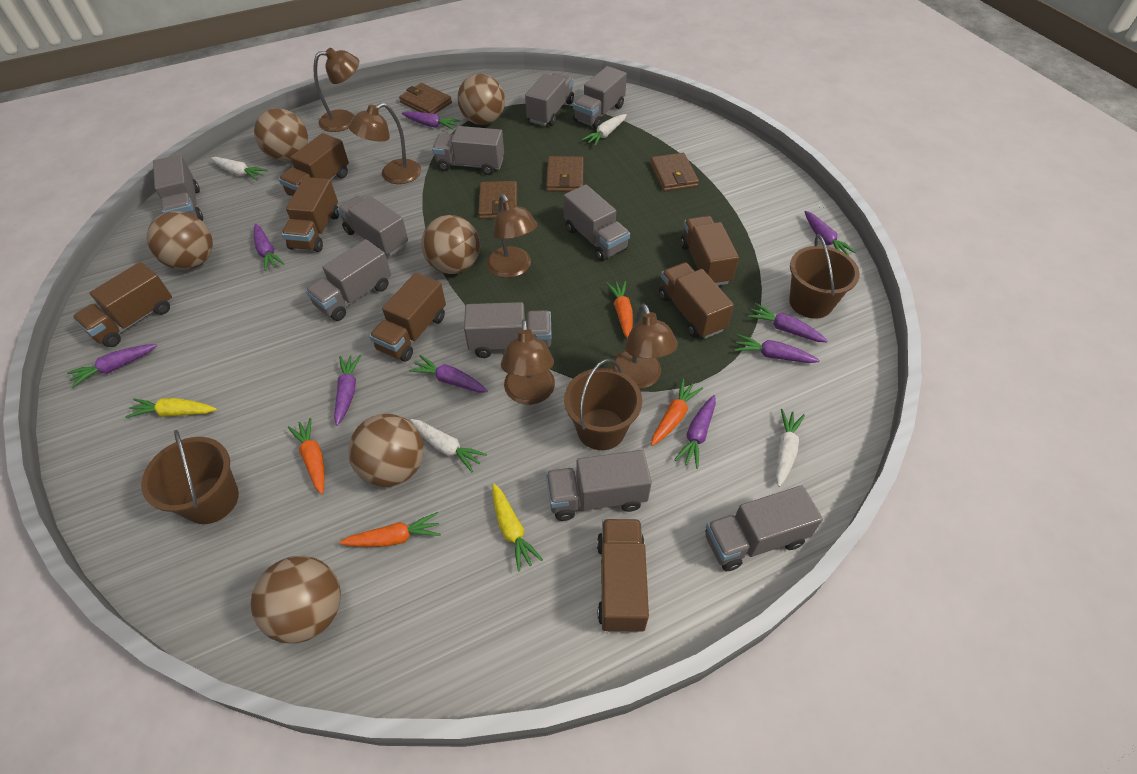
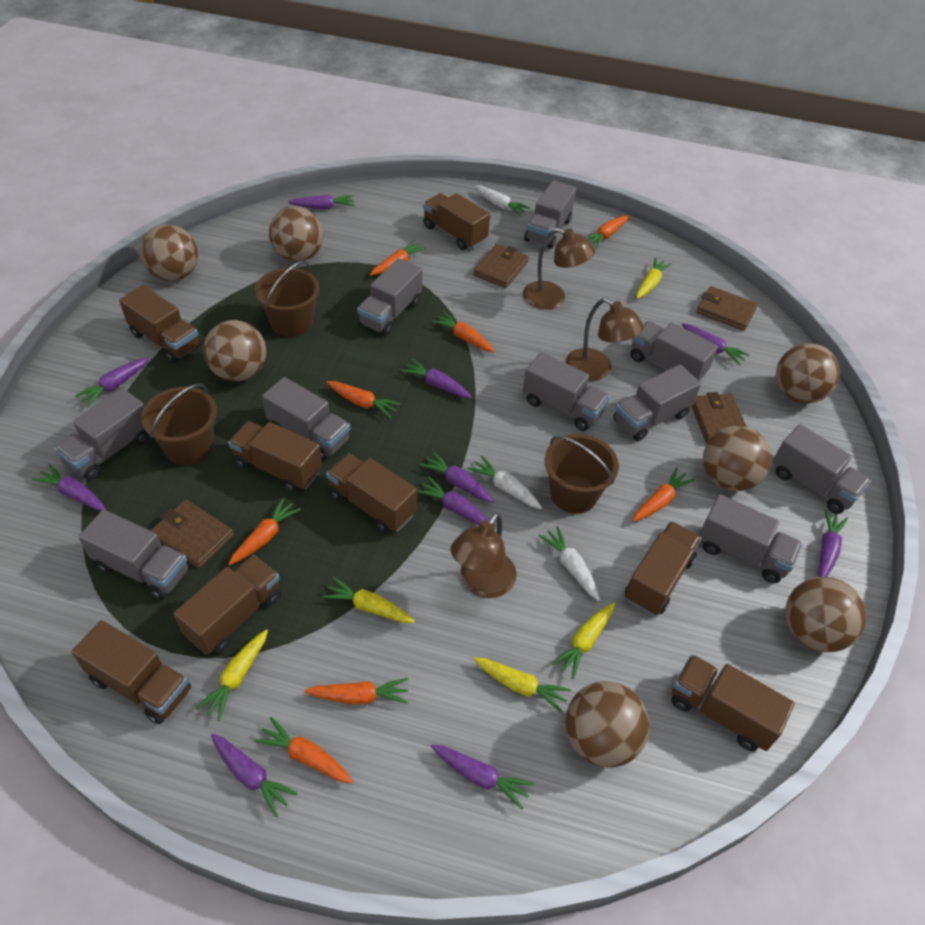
brown ball: 6 -> 7
brown lamp: 5 -> 3
brown truck: 7 -> 8
orange carrot: 4 -> 8
purple carrot: 9 -> 10
white carrot: 4 -> 3
yellow carrot: 2 -> 5

